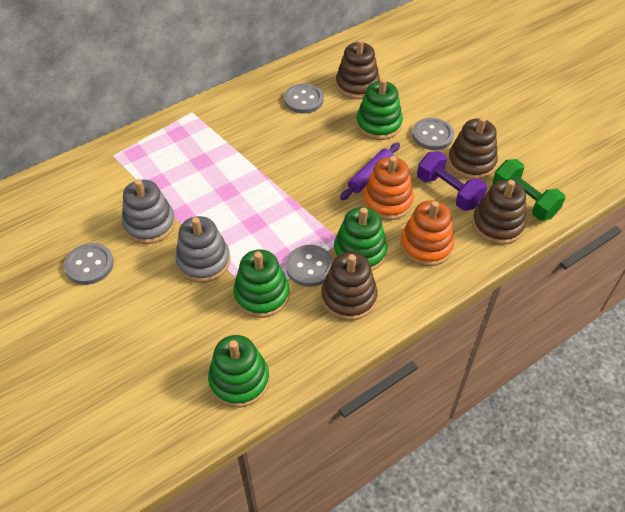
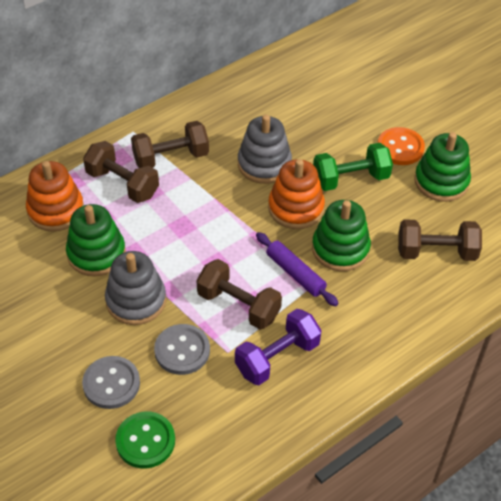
brown dumbbell: 0 -> 4
brown stacking toy: 4 -> 0
green button: 0 -> 1
green stacking toy: 4 -> 3
grey button: 4 -> 2
orange button: 0 -> 1

